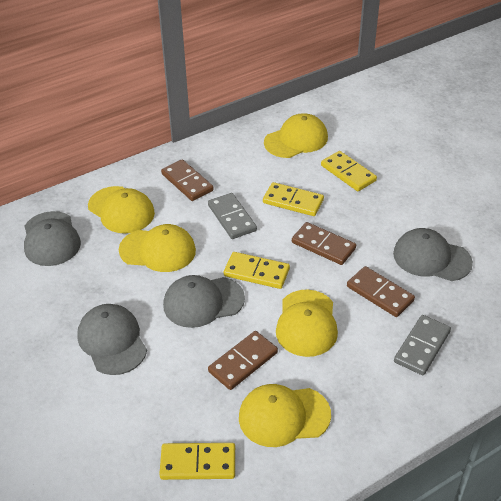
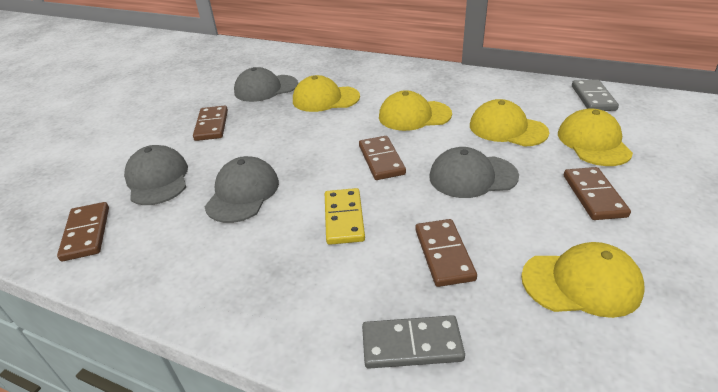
brown domino: 4 -> 5
yellow domino: 4 -> 1

